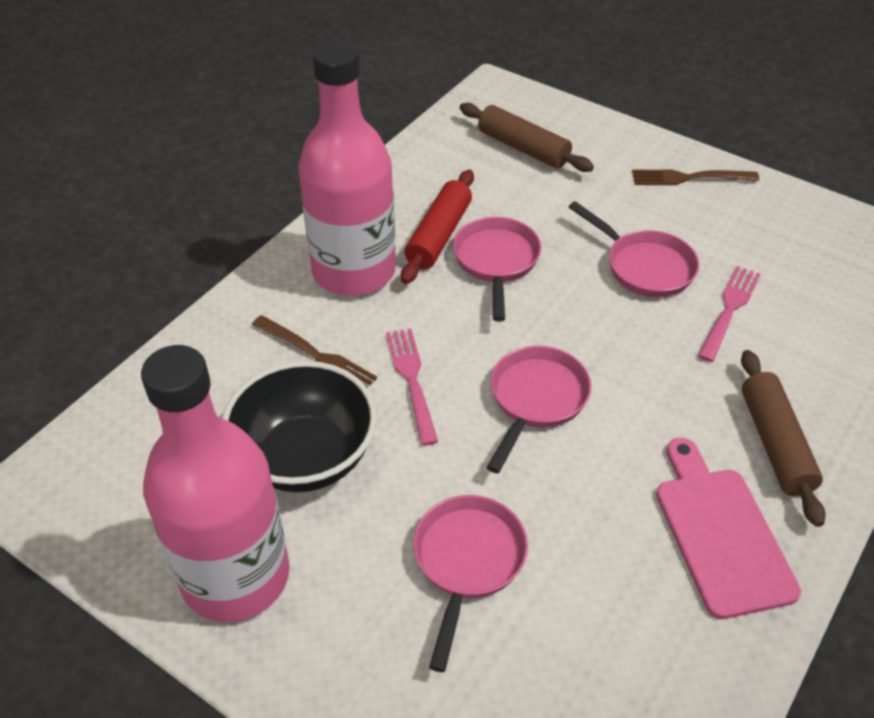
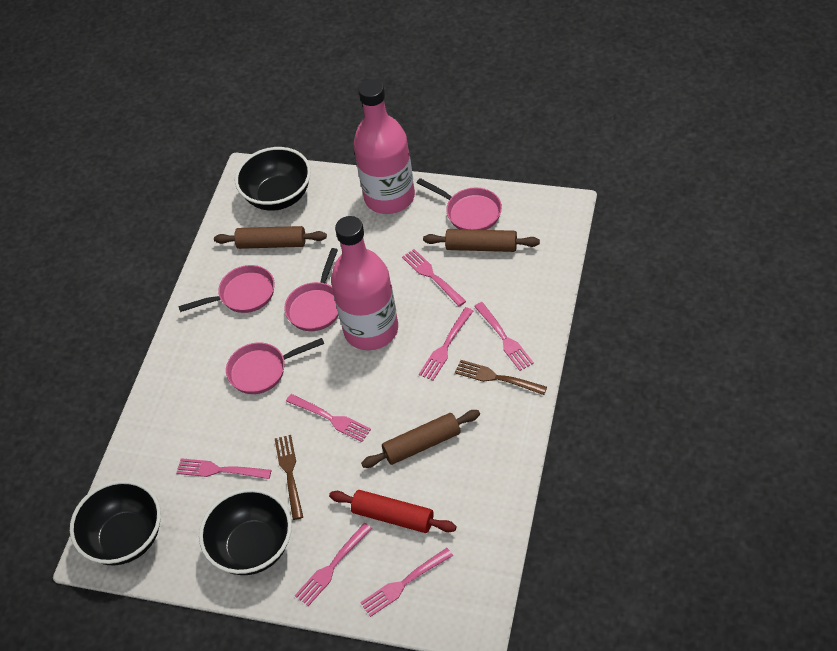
black bowl: 1 -> 3
brown rolling pin: 2 -> 3
pink cutting board: 1 -> 0
pink fork: 2 -> 7

